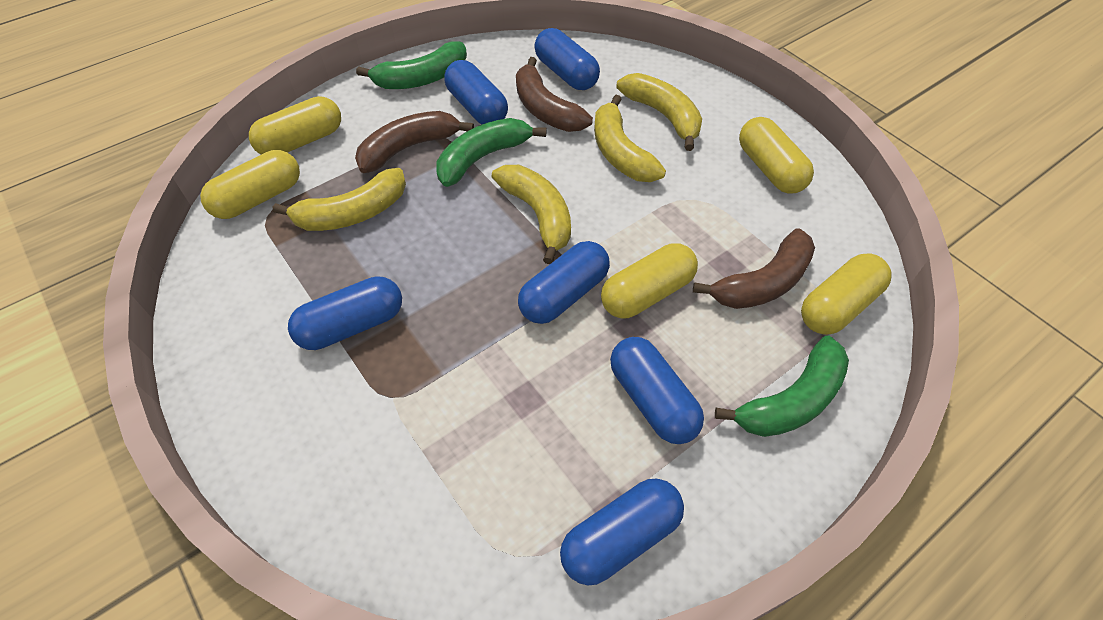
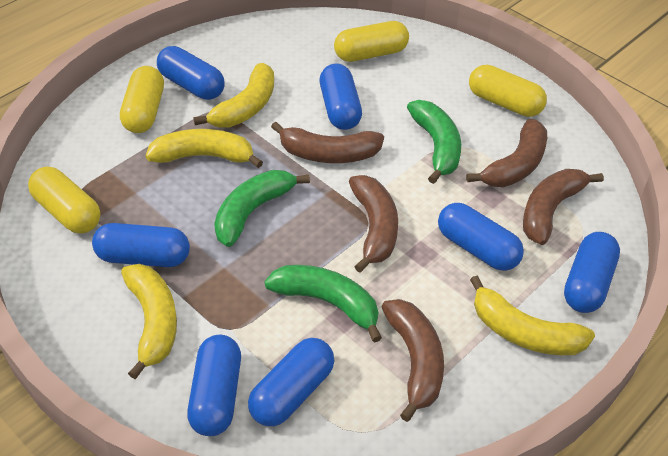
blue capsule: 6 -> 7
brown banana: 3 -> 5
yellow capsule: 5 -> 4

